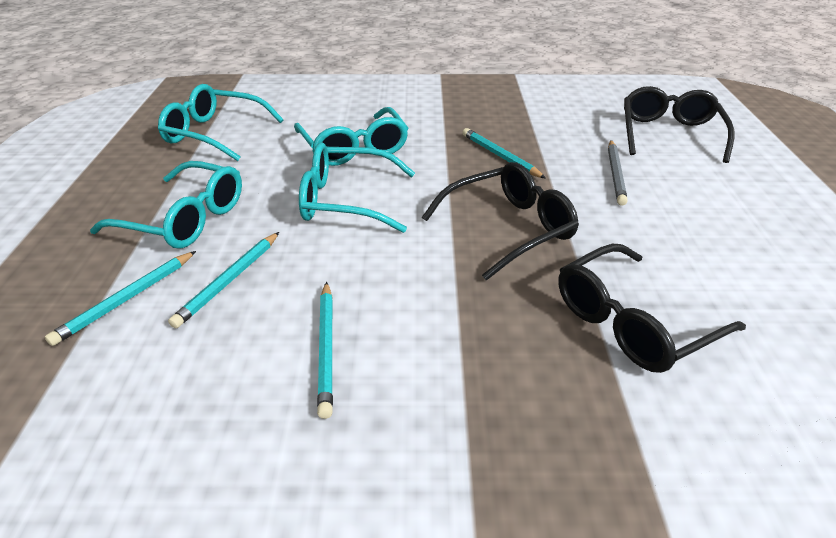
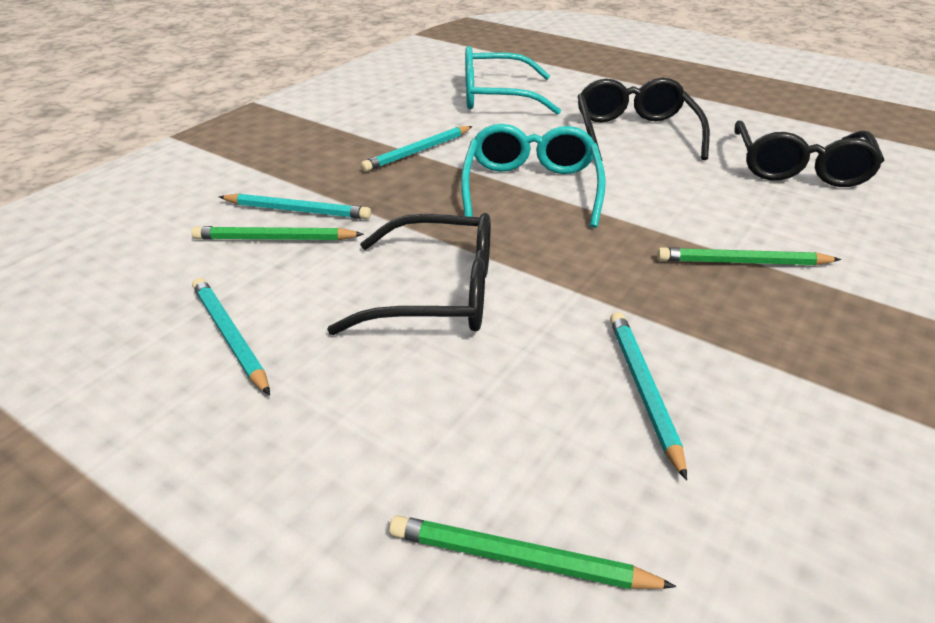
green pencil: 0 -> 3
grey pencil: 1 -> 0
turquoise glasses: 4 -> 2

